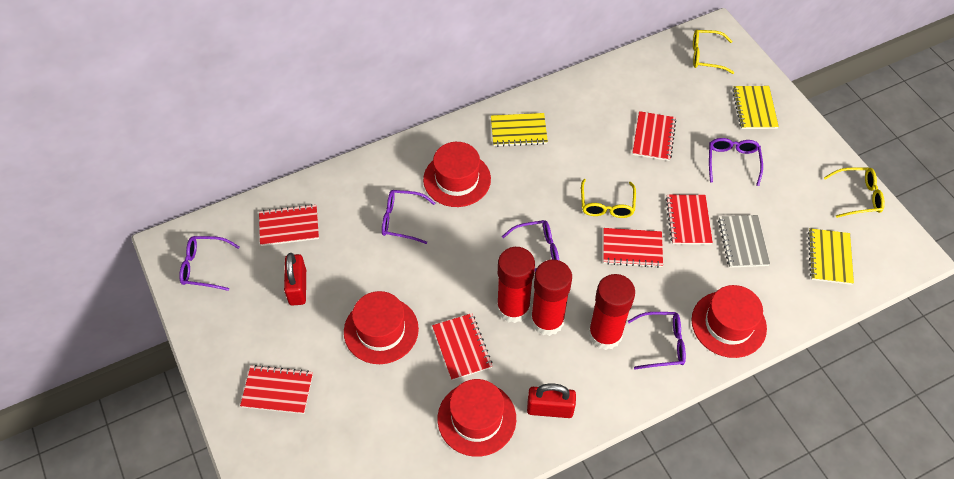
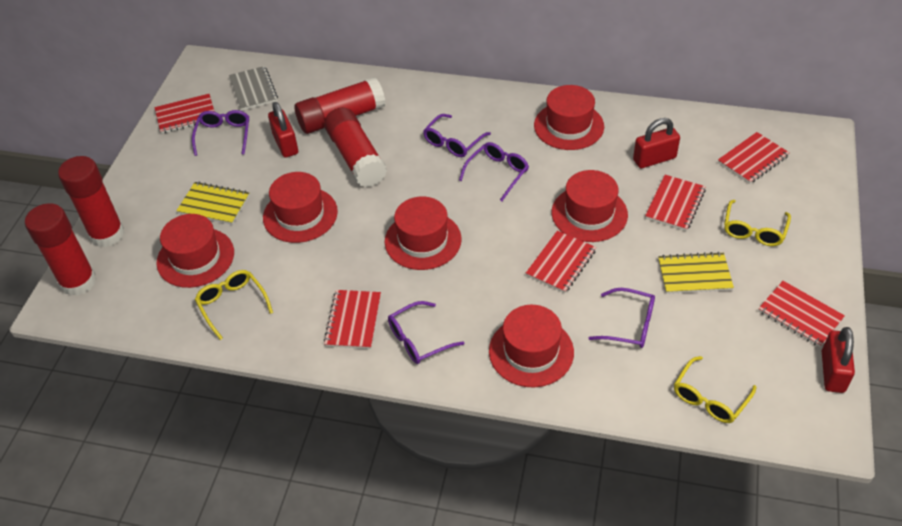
red glue stick: 3 -> 4
red hat: 4 -> 6
red padlock: 2 -> 3
yellow notebook: 3 -> 2

